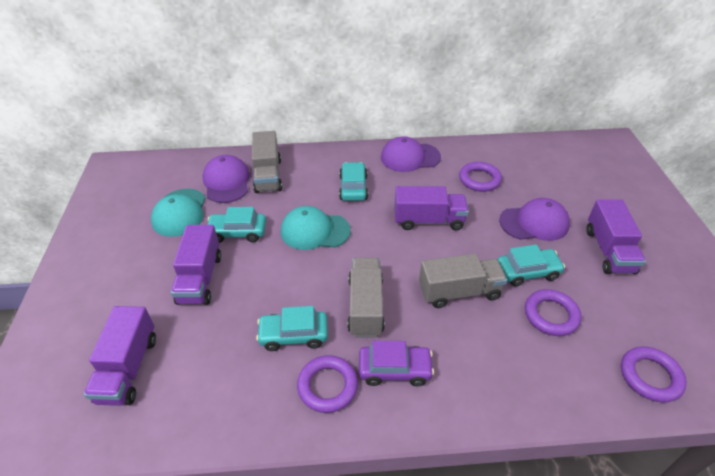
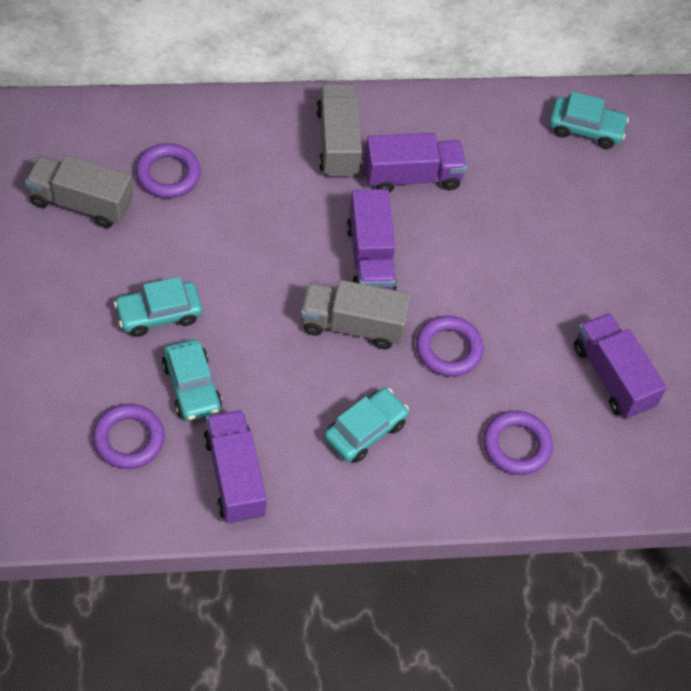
purple cap: 3 -> 0
purple car: 1 -> 0
turquoise cap: 2 -> 0

